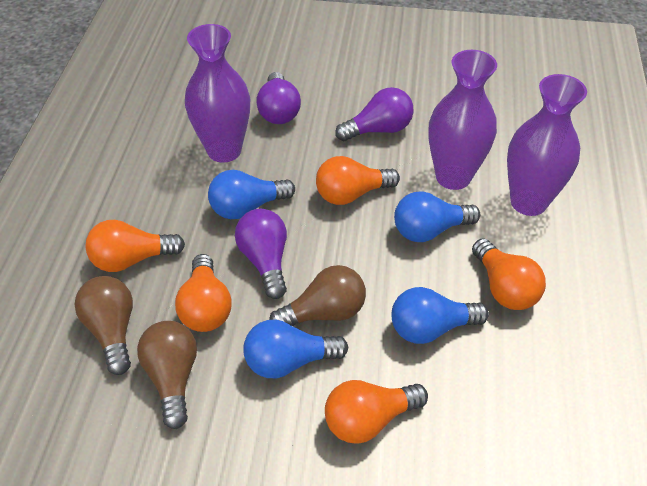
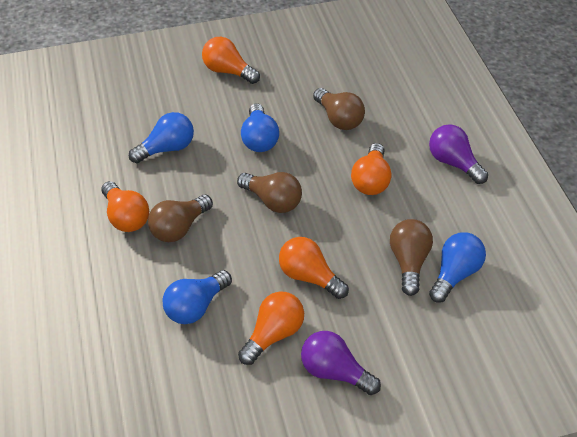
brown light bulb: 3 -> 4
purple light bulb: 3 -> 2
purple vase: 3 -> 0

